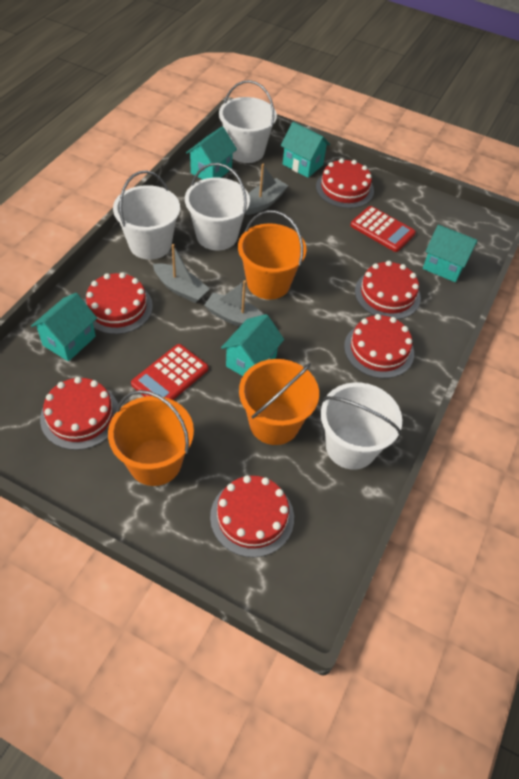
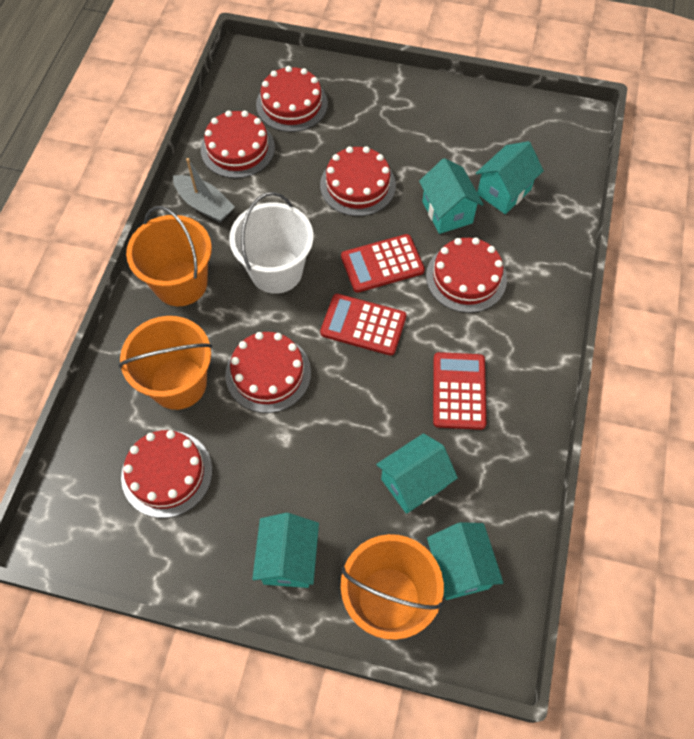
grey boat: 3 -> 1
red calculator: 2 -> 3
white bucket: 4 -> 1

